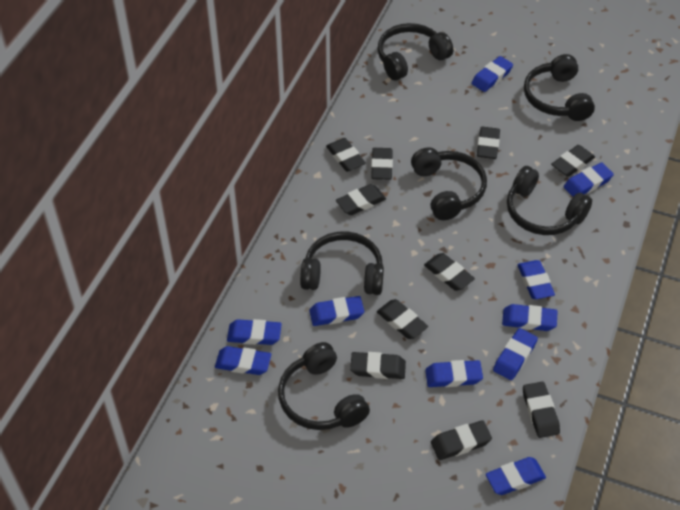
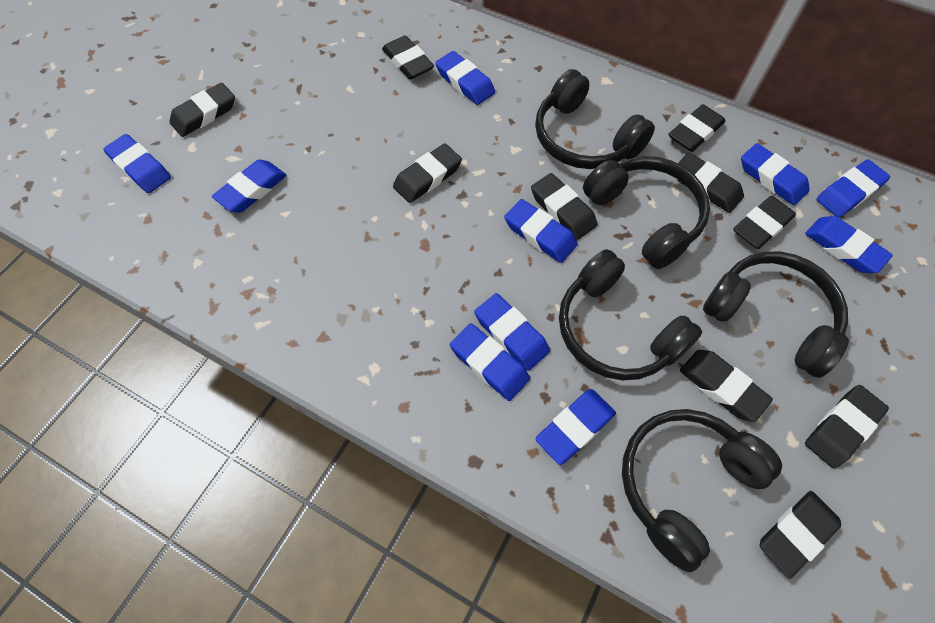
black headphones: 6 -> 5

